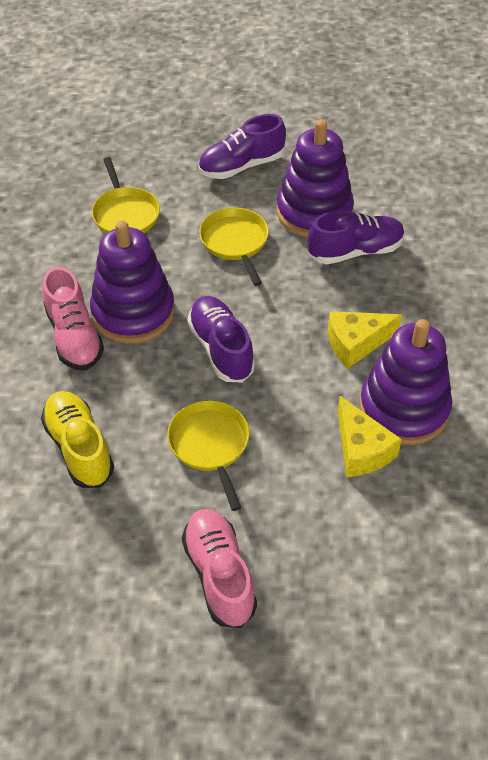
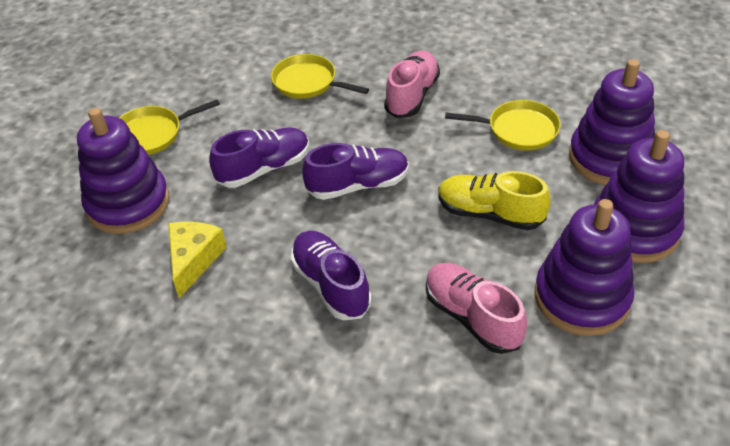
purple stacking toy: 3 -> 4
yellow cheese: 2 -> 1

